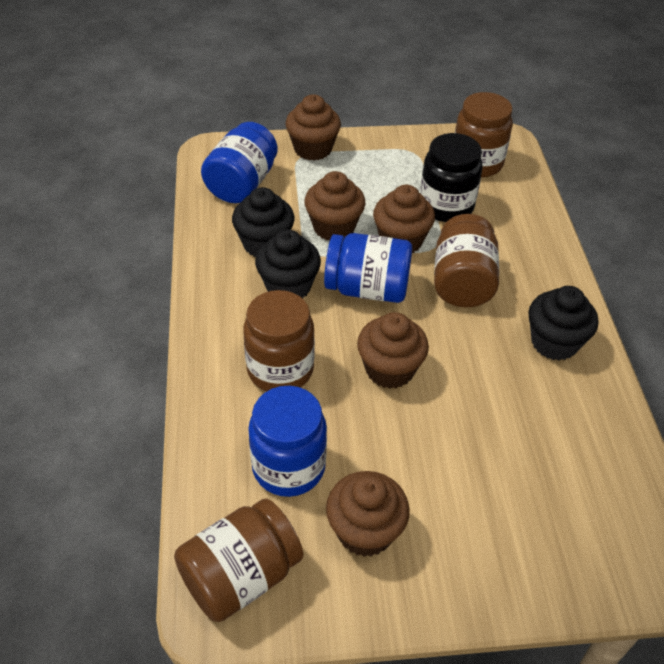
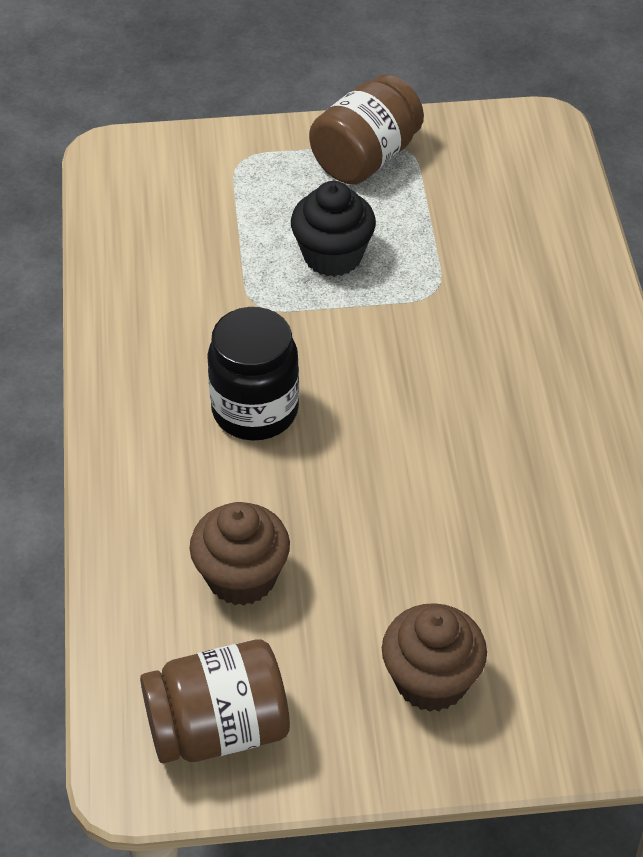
black cupcake: 3 -> 1
blue jar: 3 -> 0
brown cupcake: 5 -> 2
brown jar: 4 -> 2

